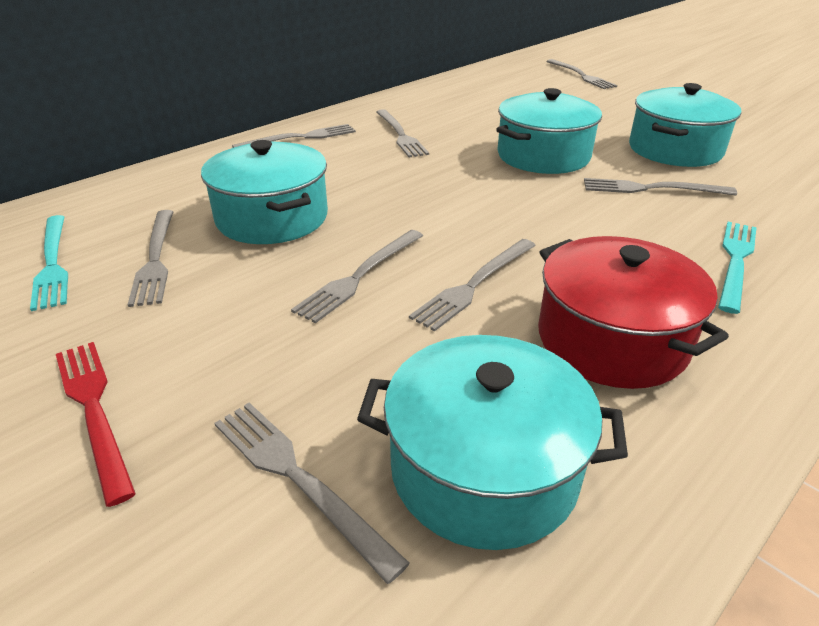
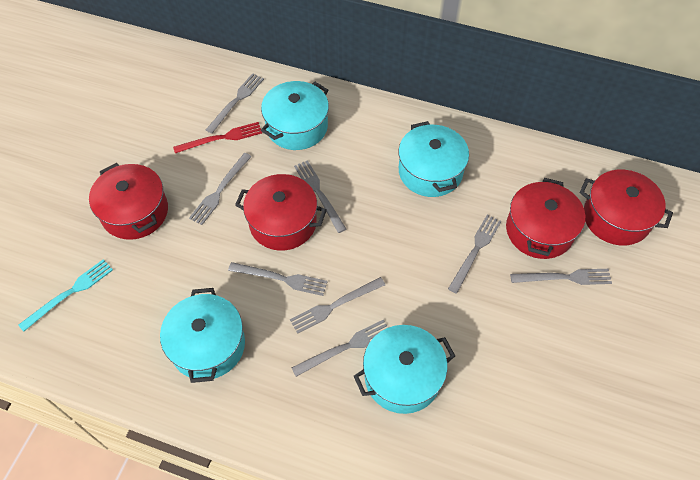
red pot: 1 -> 4
turquoise fork: 2 -> 1

